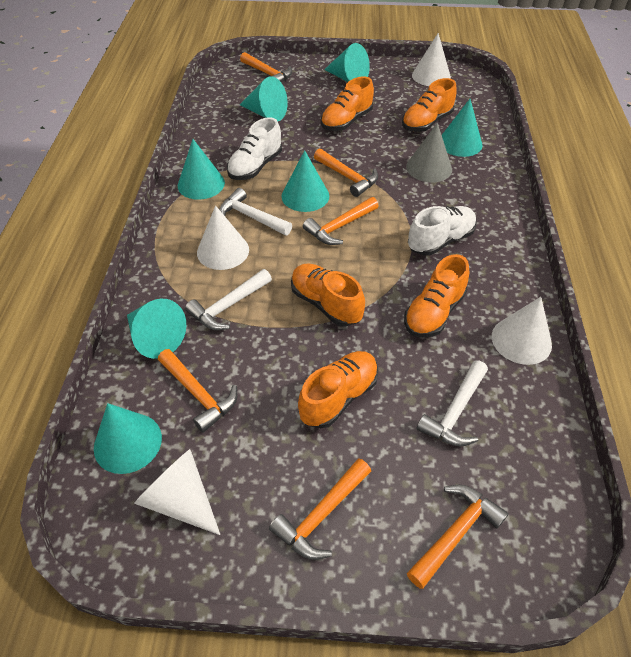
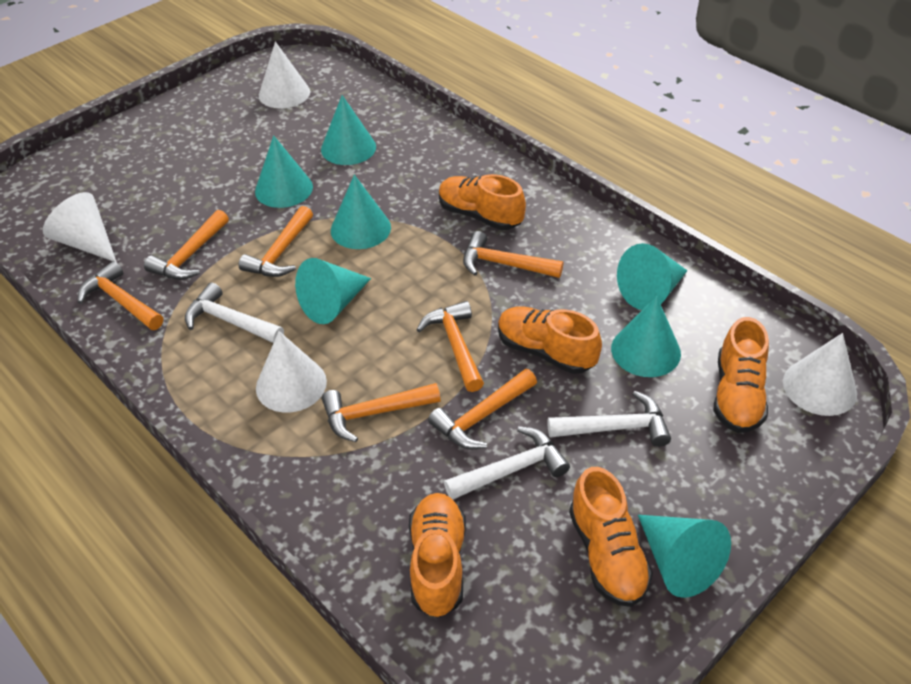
grey cone: 1 -> 0
orange hammer: 6 -> 7
white shoe: 2 -> 0

